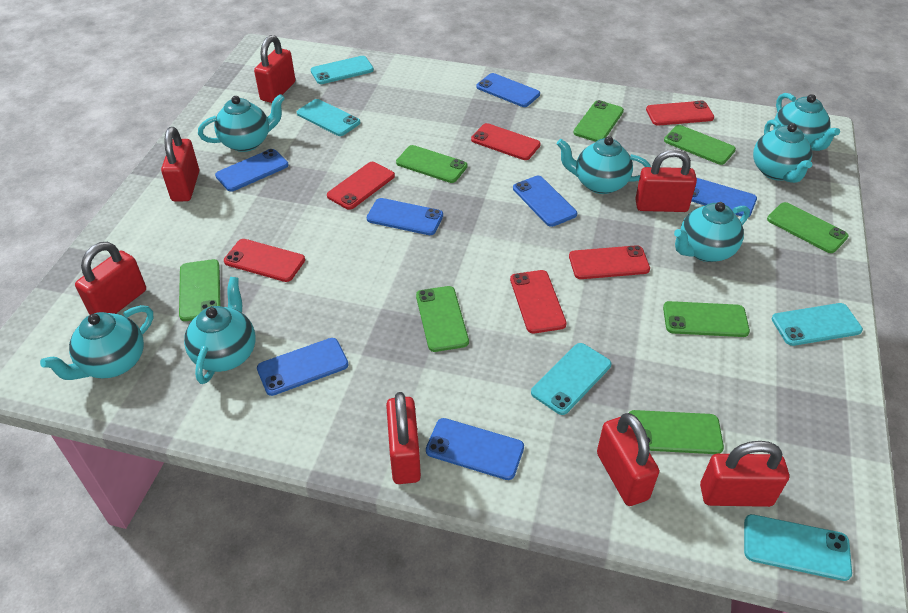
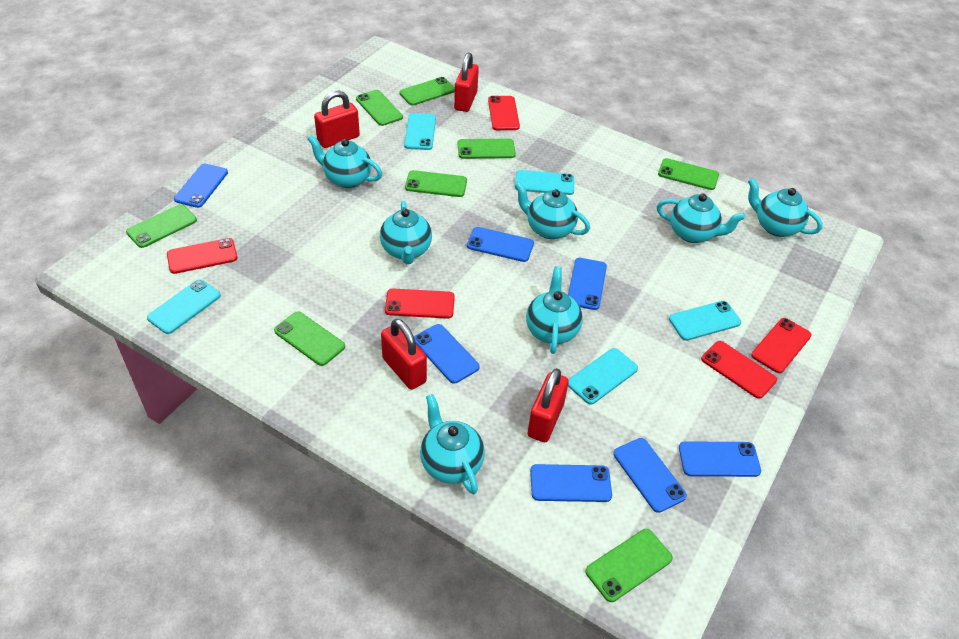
red padlock: 7 -> 4
red phone: 6 -> 5

